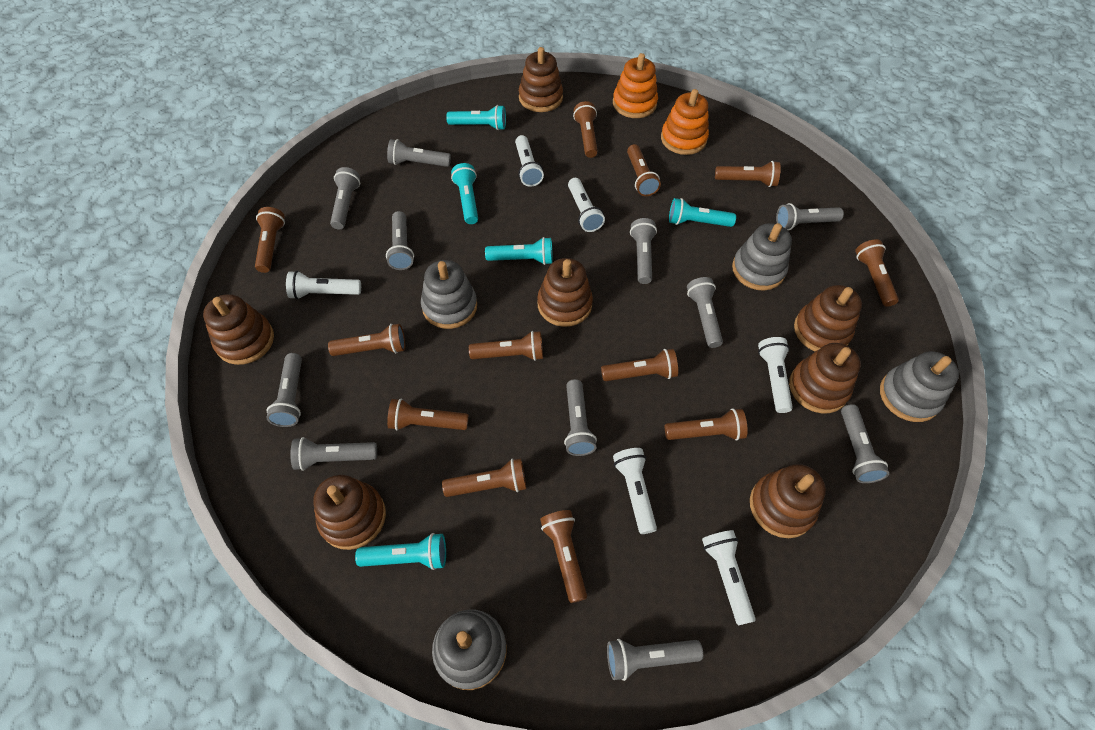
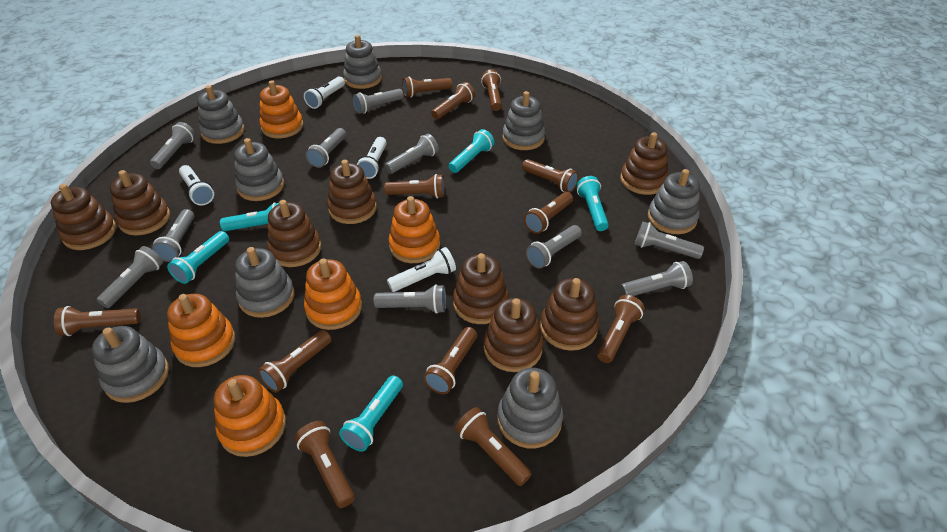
brown stacking toy: 7 -> 8
grey flashlight: 11 -> 10
grey stacking toy: 4 -> 8
orange stacking toy: 2 -> 5
white flashlight: 6 -> 4

